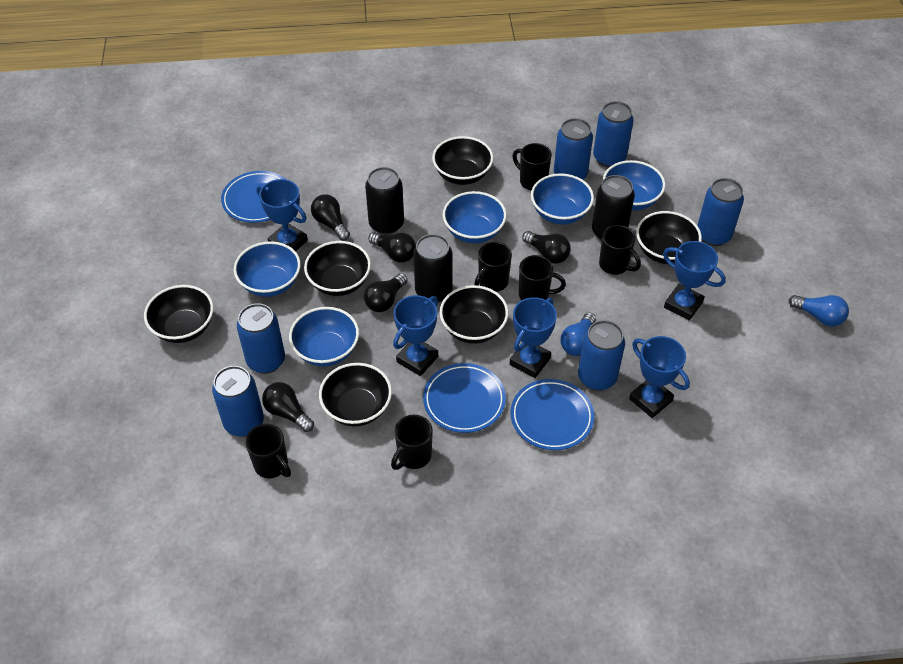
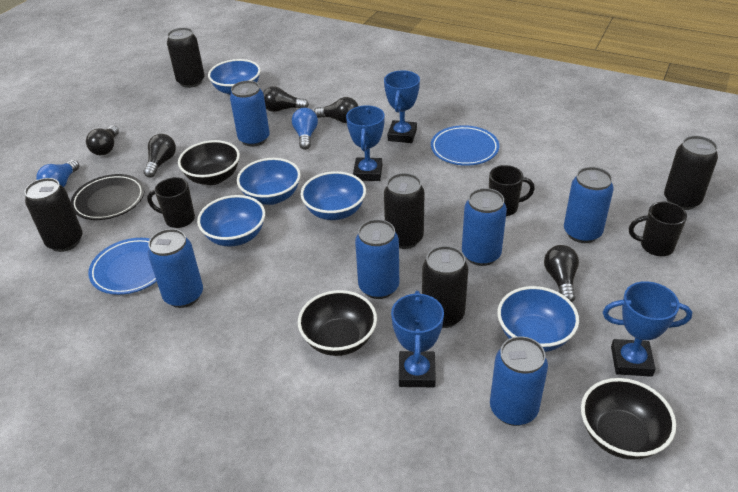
black bowl: 6 -> 3
black can: 3 -> 5
black mug: 6 -> 3
black plate: 0 -> 1
blue plate: 3 -> 2
blue trophy: 5 -> 4

